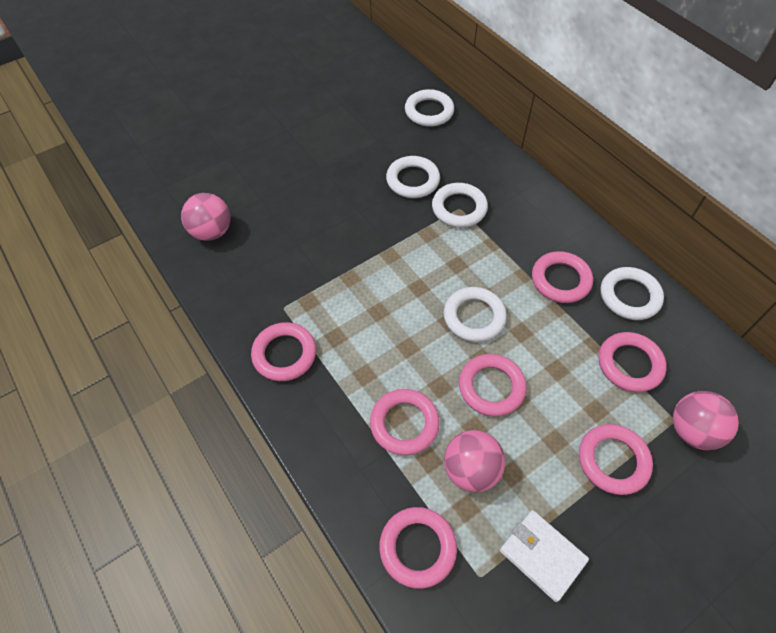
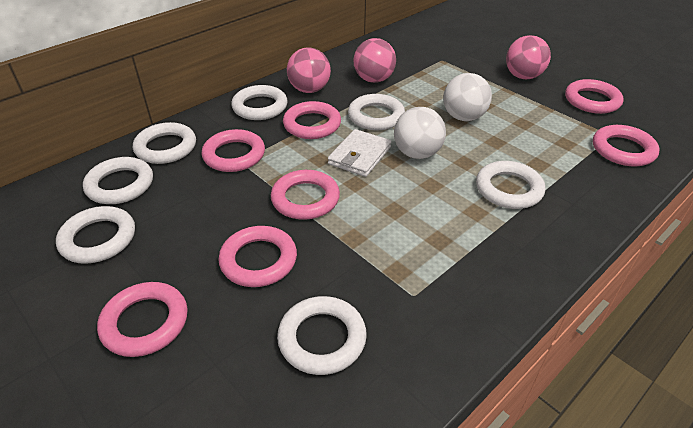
white ball: 0 -> 2
white ring: 5 -> 7

